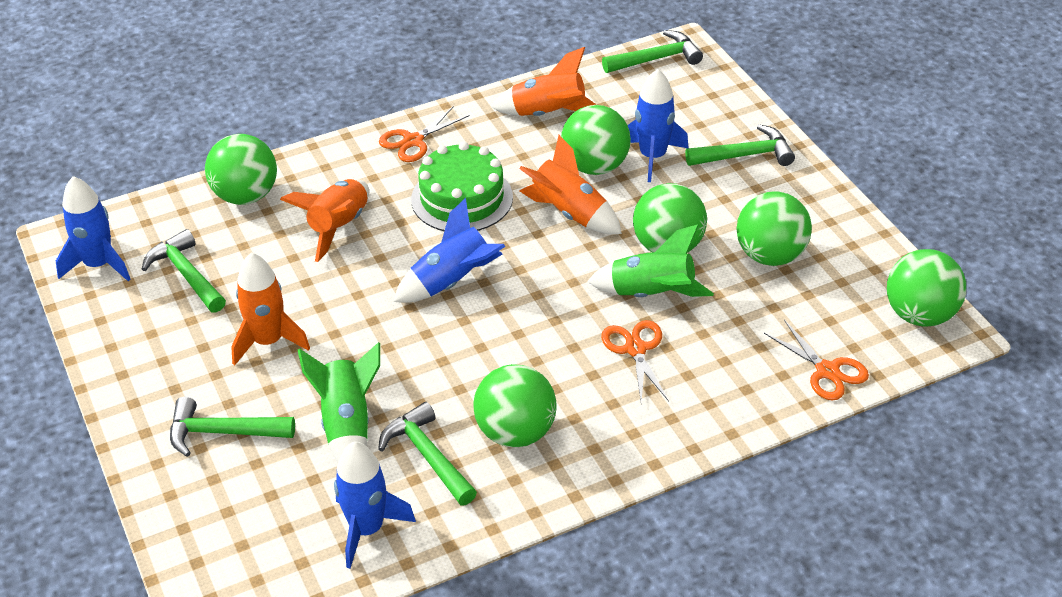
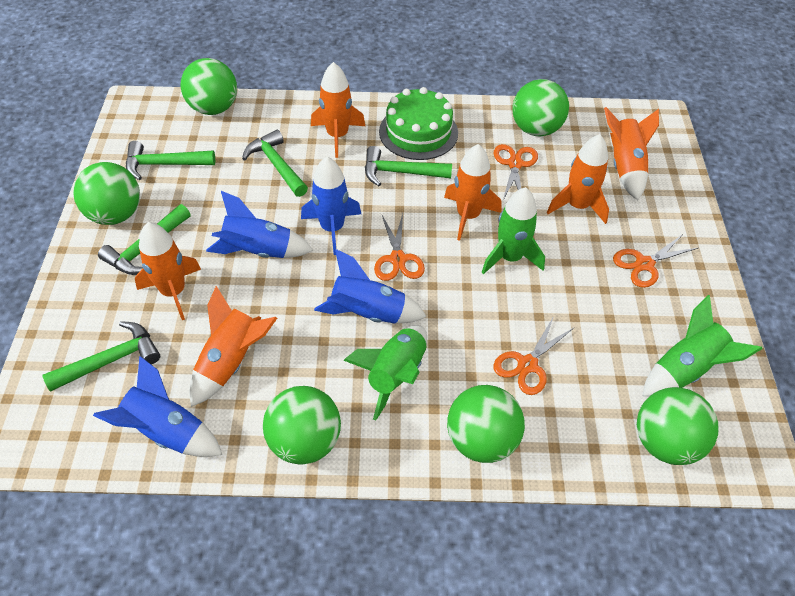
green rocket: 2 -> 3
orange rocket: 4 -> 6
orange scissors: 3 -> 4

